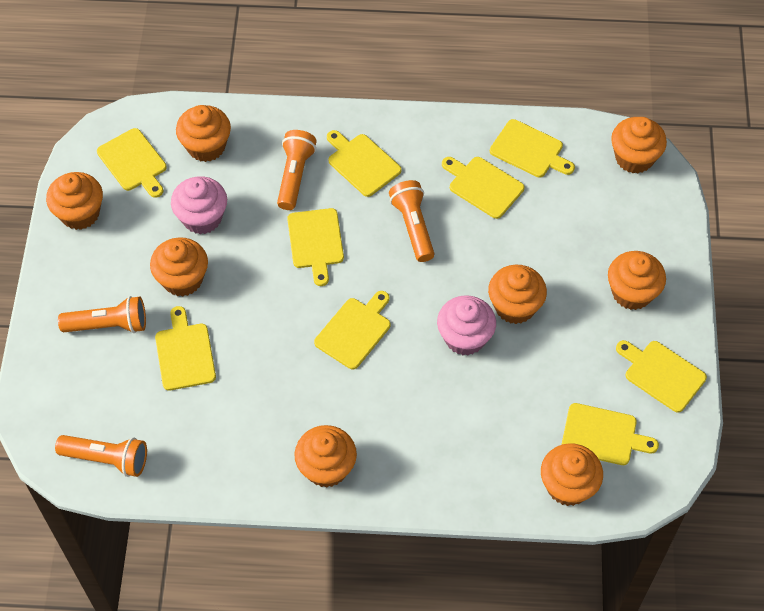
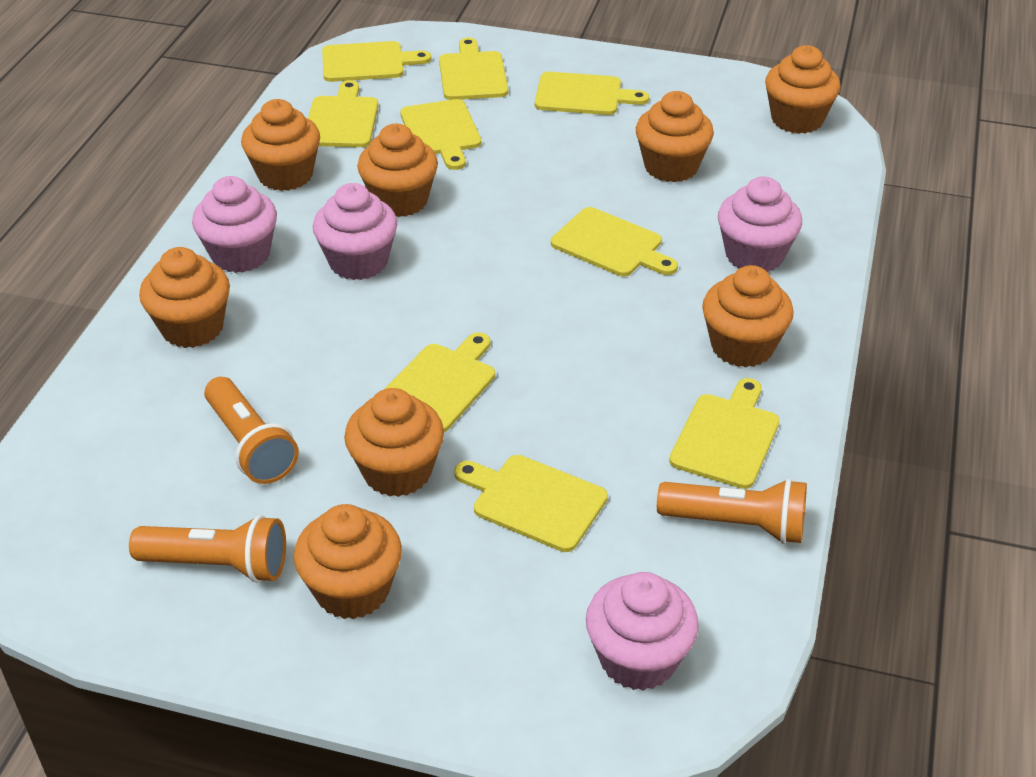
orange flashlight: 4 -> 3
pink cupcake: 2 -> 4

